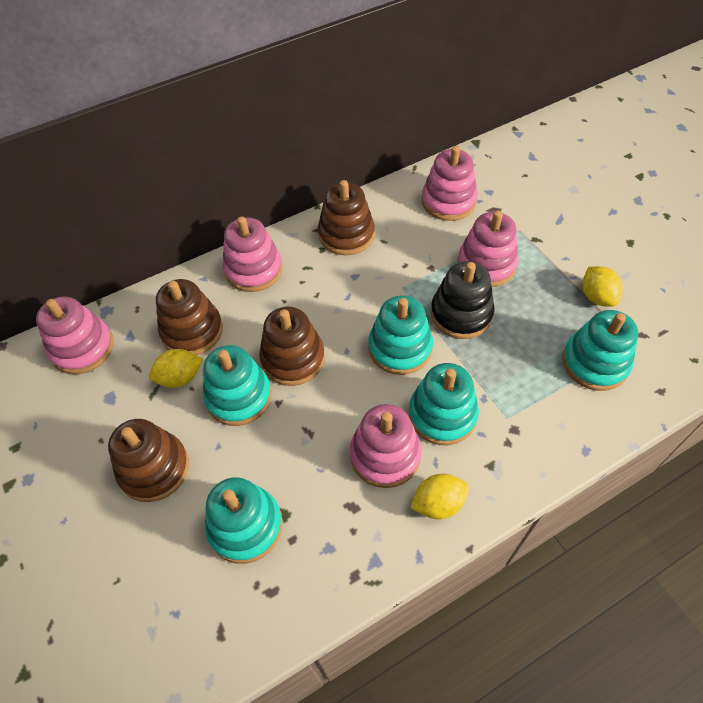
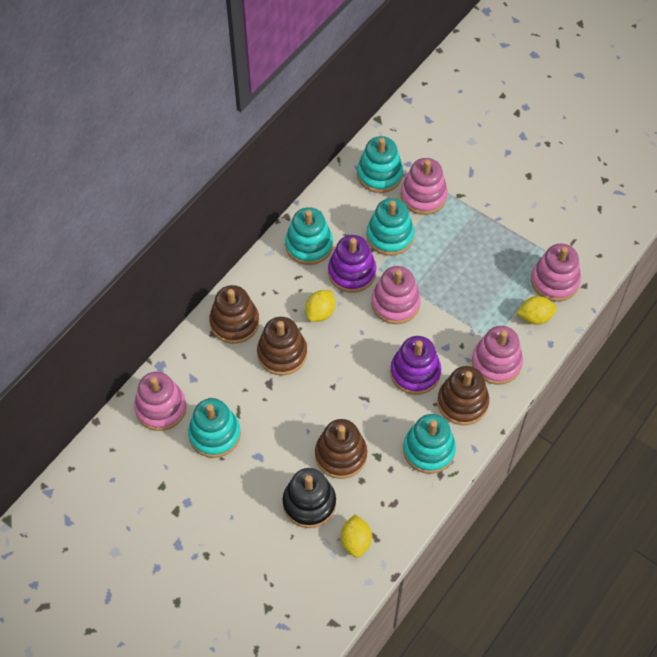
purple stacking toy: 0 -> 2

